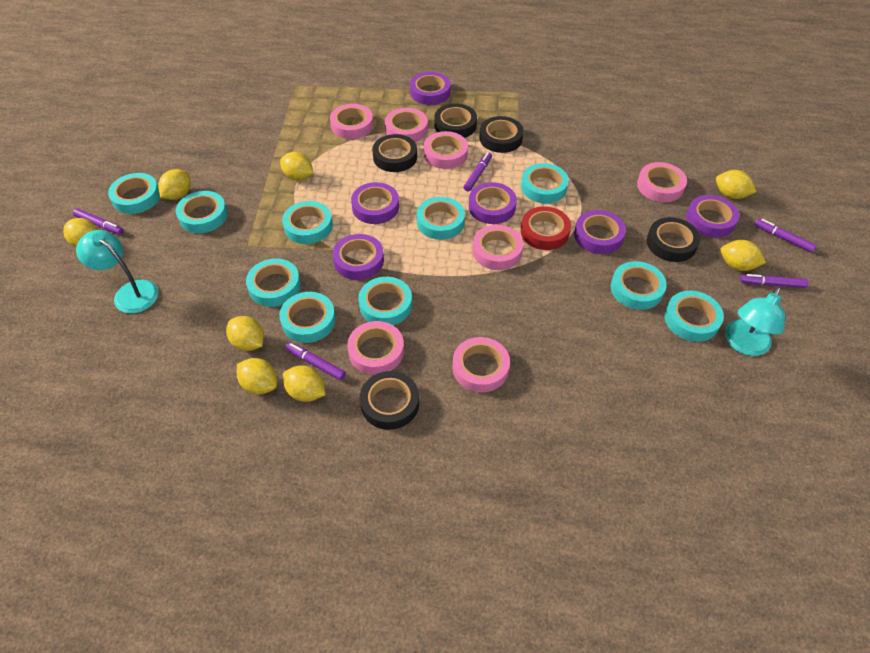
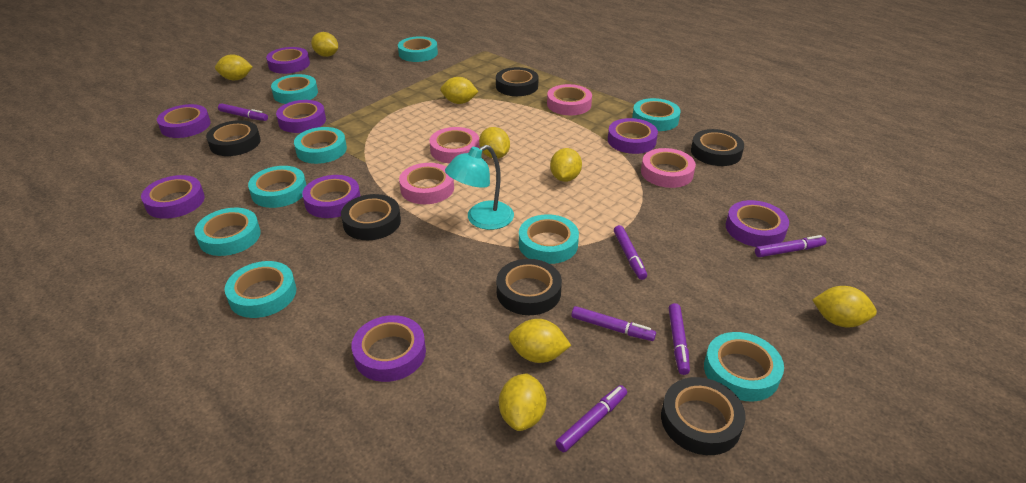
black tape: 5 -> 6
pink tape: 7 -> 4
purple marker: 5 -> 6
purple tape: 6 -> 8
red tape: 1 -> 0
turquoise lamp: 2 -> 1
turquoise tape: 10 -> 9

